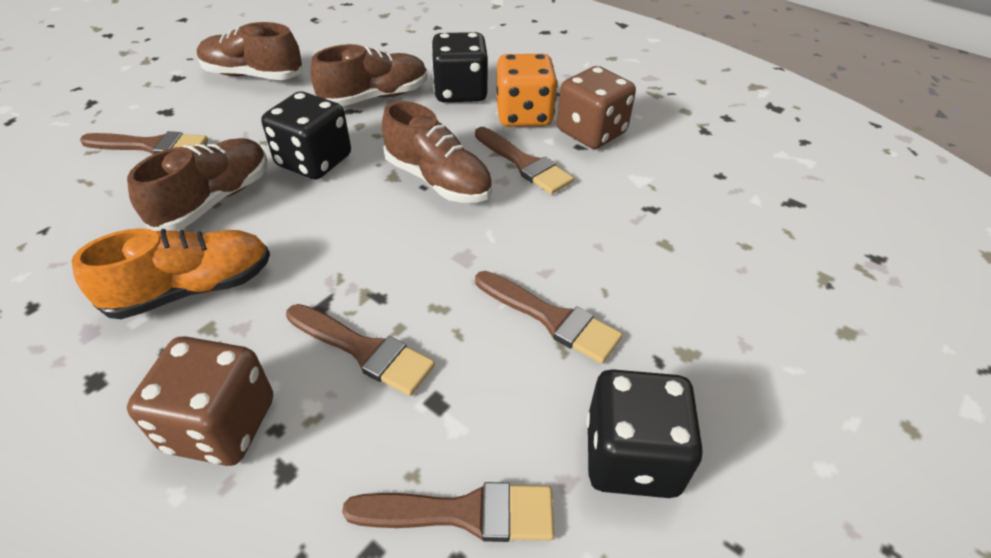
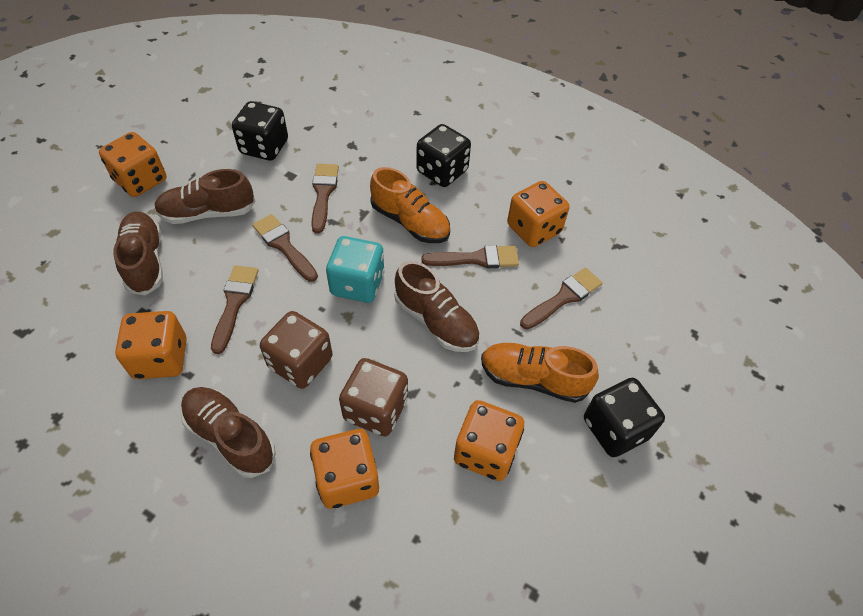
orange dice: 1 -> 5
orange shoe: 1 -> 2
turquoise dice: 0 -> 1

